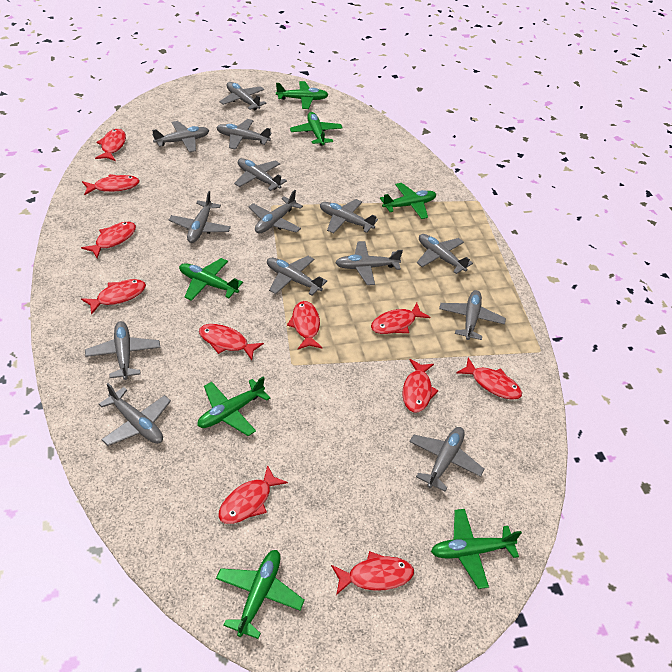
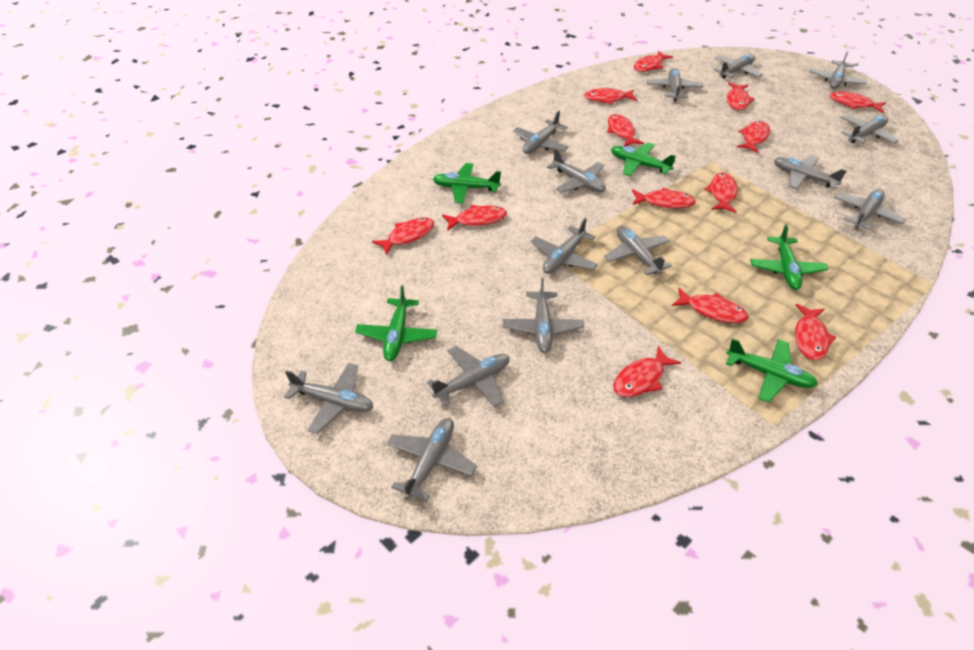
green plane: 7 -> 5
red fish: 11 -> 13

